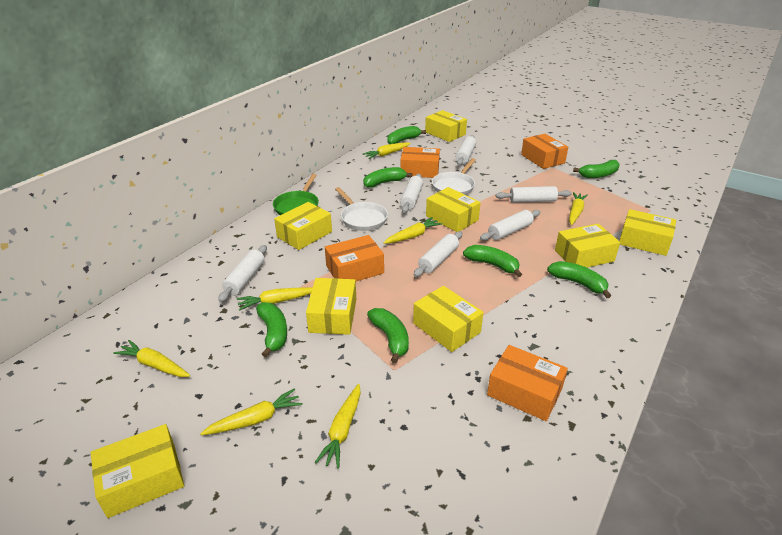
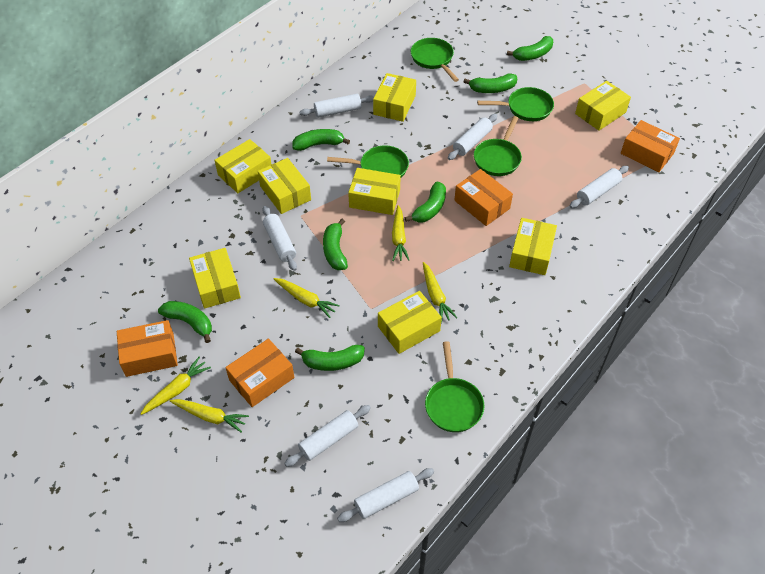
green pan: 1 -> 5
white pan: 2 -> 0
yellow carrot: 7 -> 5

